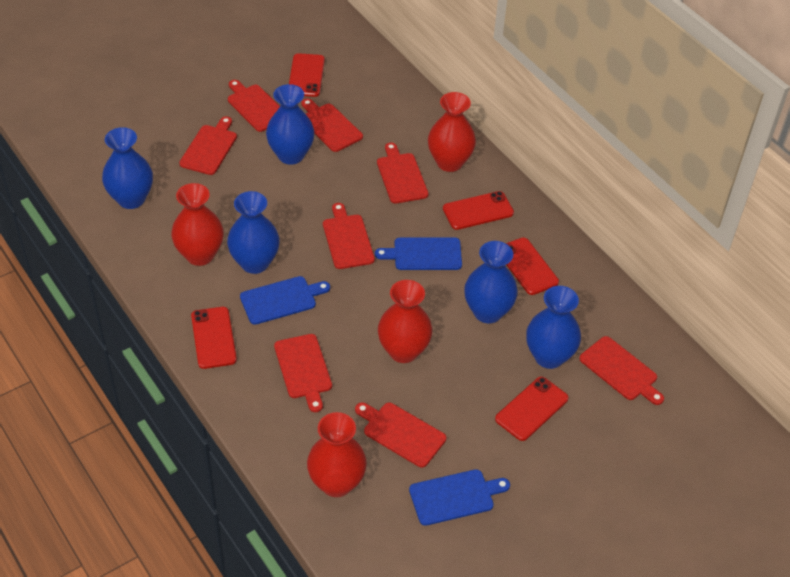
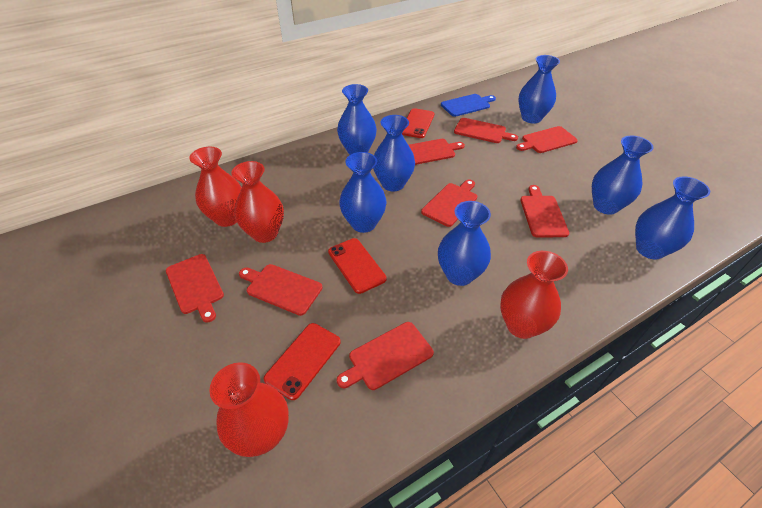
blue cutting board: 3 -> 1
blue vase: 5 -> 7
red phone: 5 -> 3

